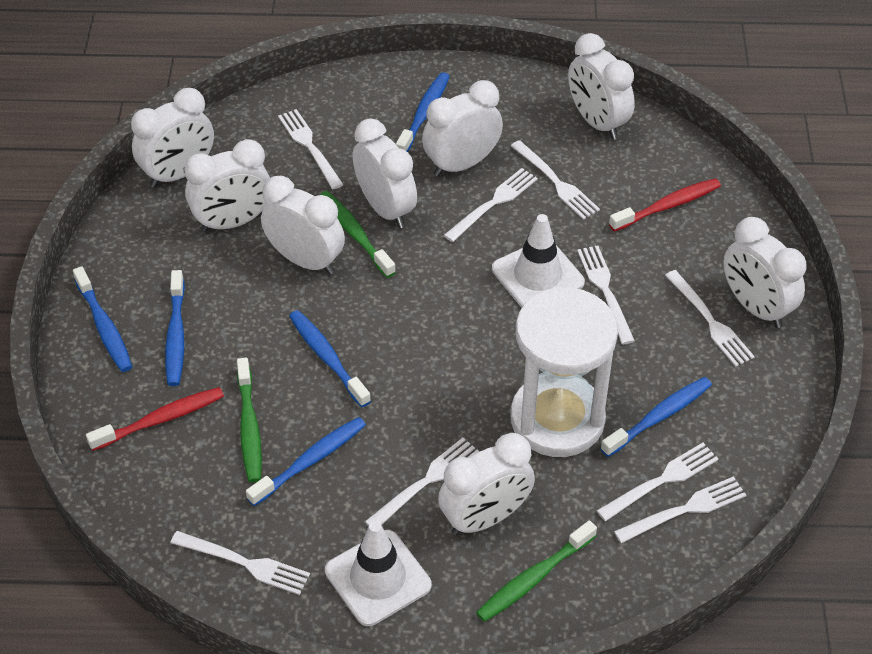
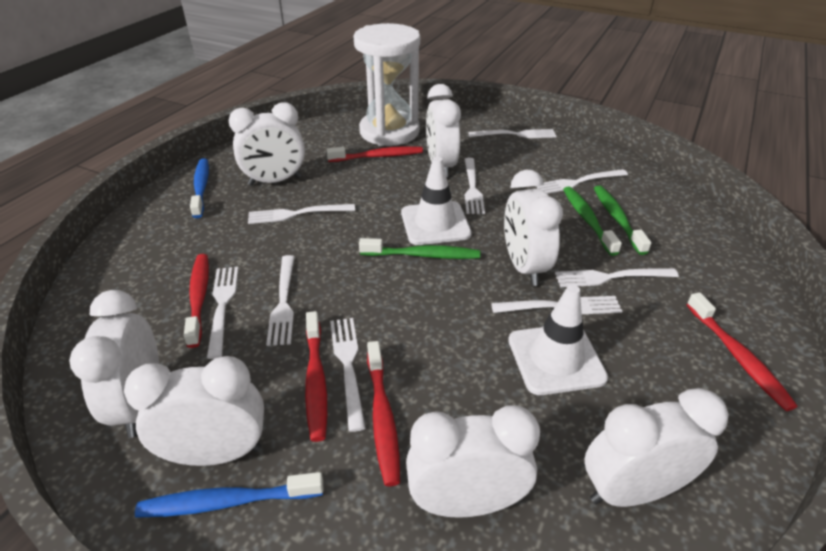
blue toothbrush: 6 -> 2
red toothbrush: 2 -> 5
white clock: 8 -> 7

